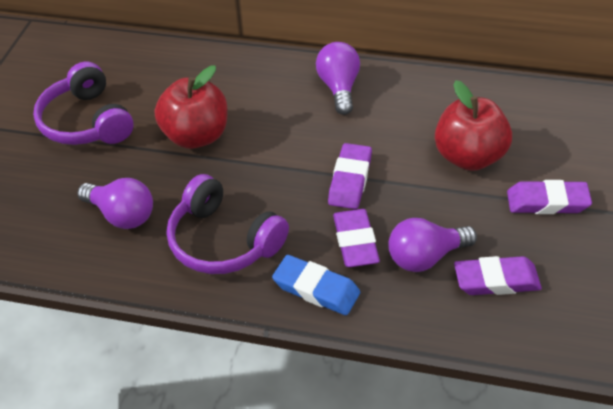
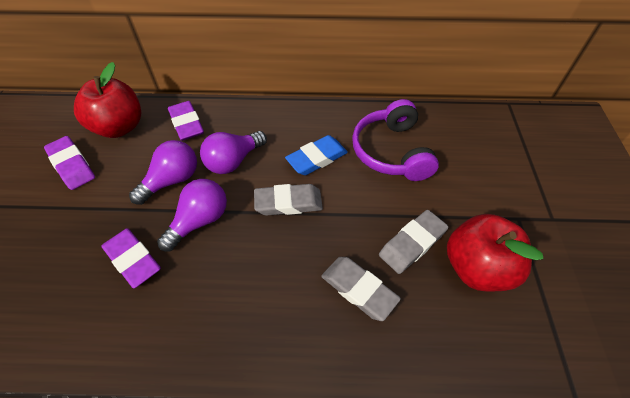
grey eraser: 0 -> 3
purple eraser: 4 -> 3
purple headphones: 2 -> 1

